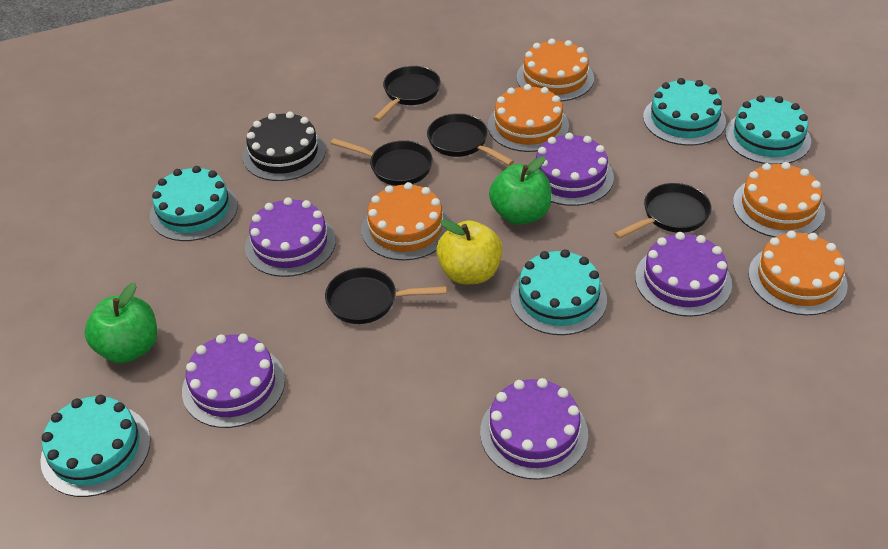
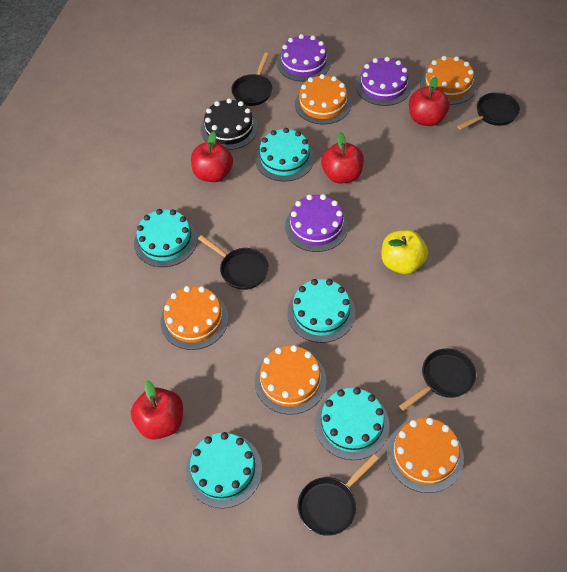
green apple: 2 -> 0
purple cake: 5 -> 3
red apple: 0 -> 4

